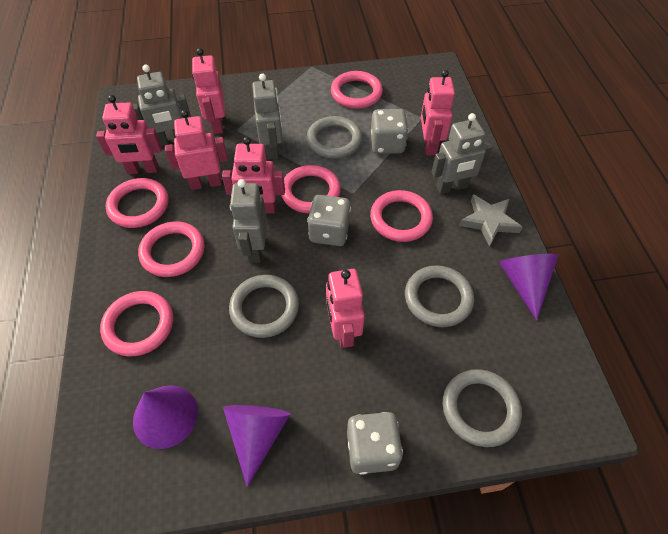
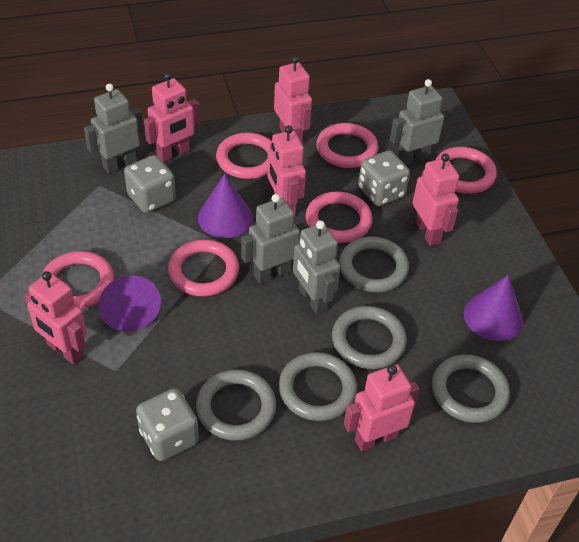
grey ring: 4 -> 5
grey star: 1 -> 0

